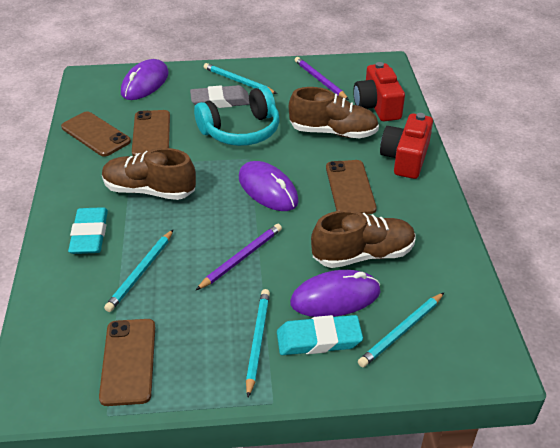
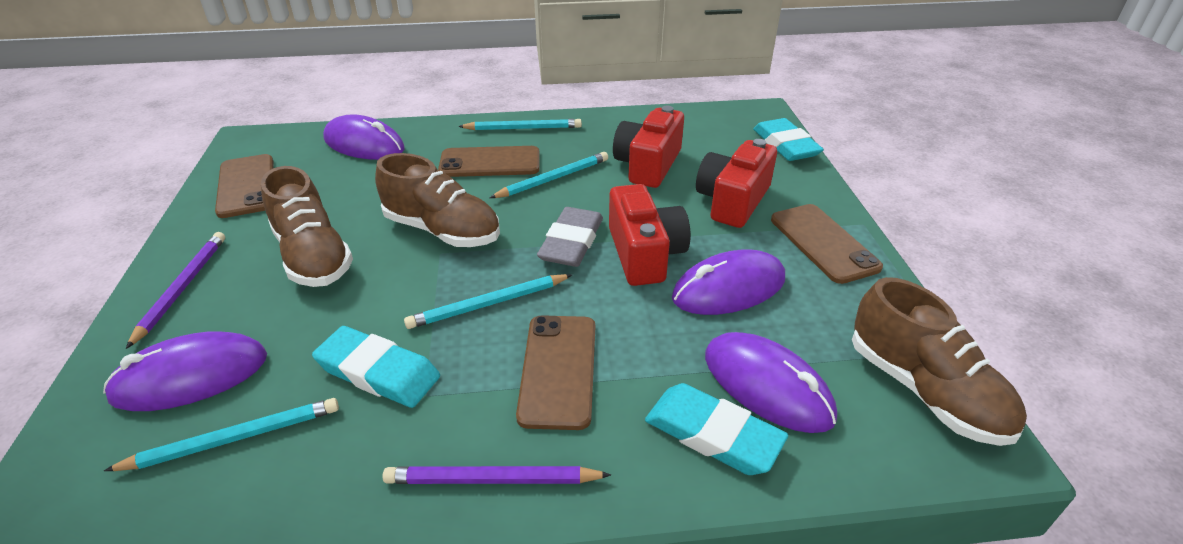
purple mouse: 3 -> 4
red camera: 2 -> 3
turquoise eraser: 2 -> 3
turquoise headphones: 1 -> 0

